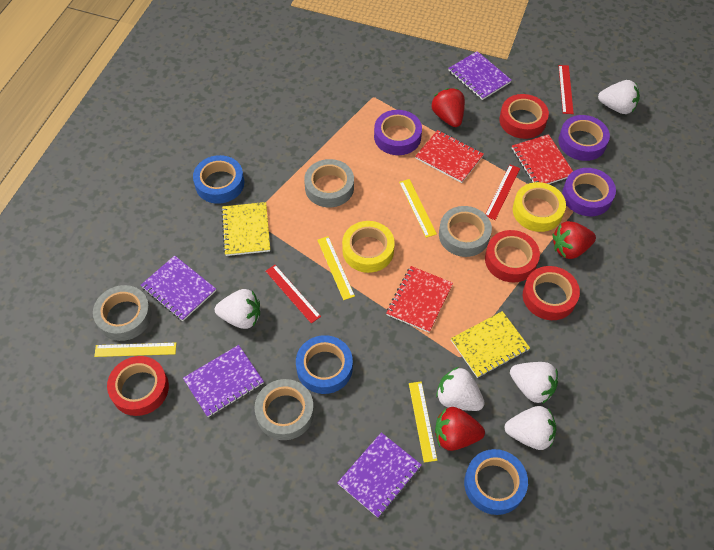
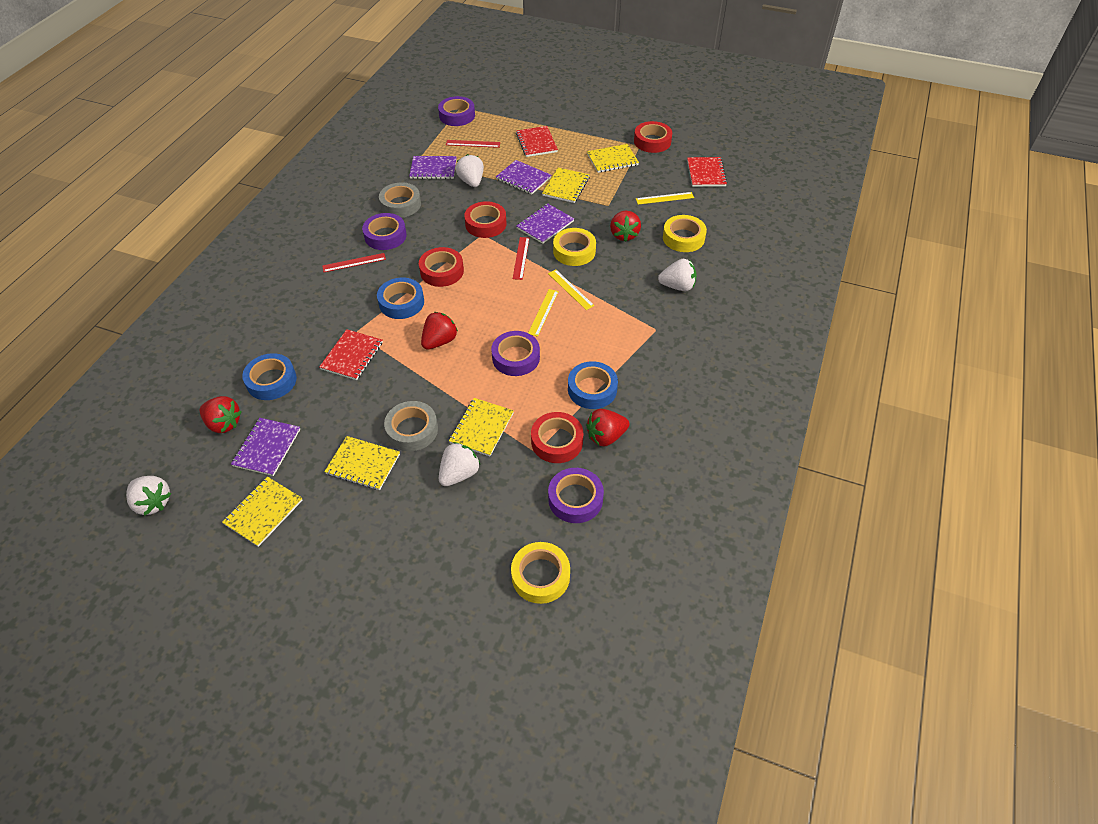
grey tape: 4 -> 2
purple tape: 3 -> 4
red strawberry: 3 -> 4
white strawberry: 5 -> 4
yellow notebook: 2 -> 5
yellow ruler: 4 -> 3
yellow tape: 2 -> 3

